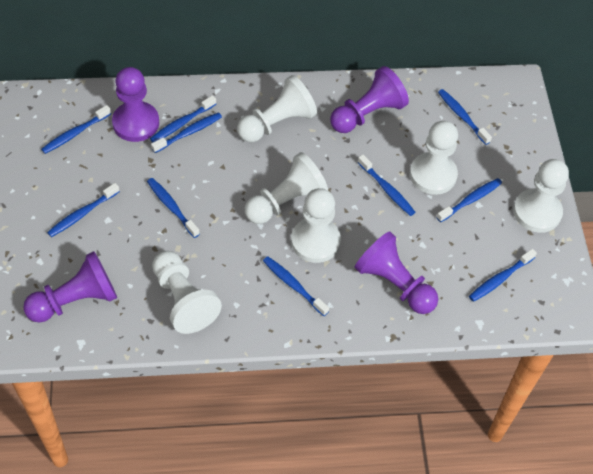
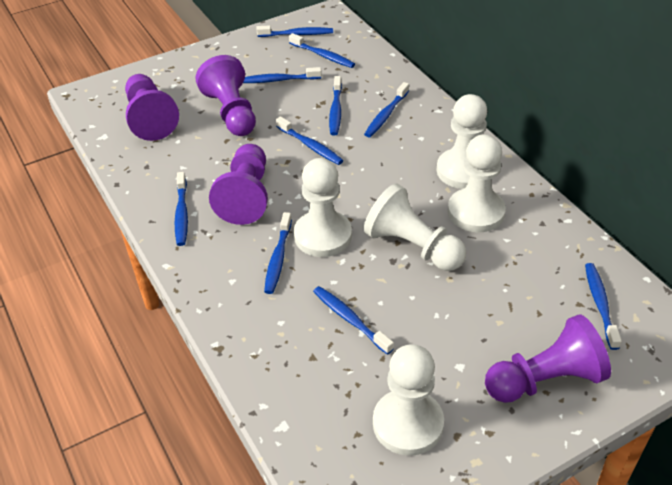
white pawn: 6 -> 5

